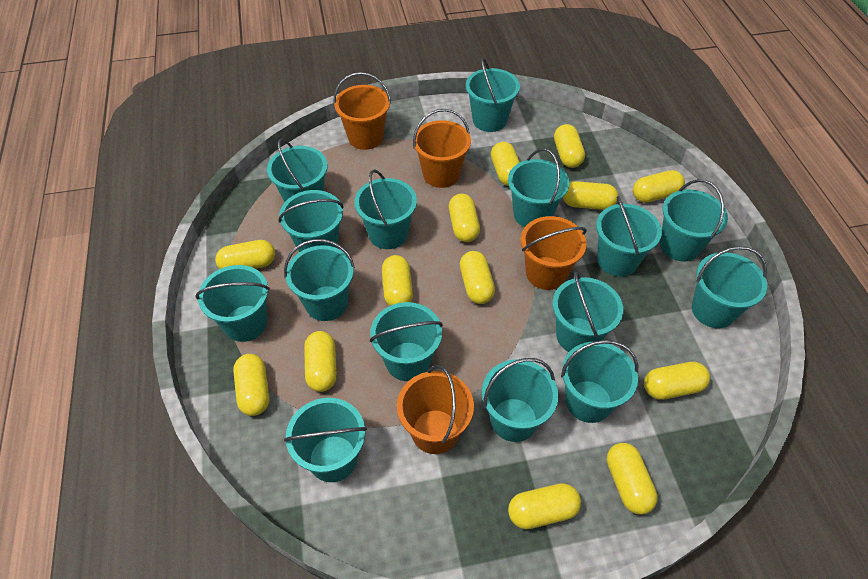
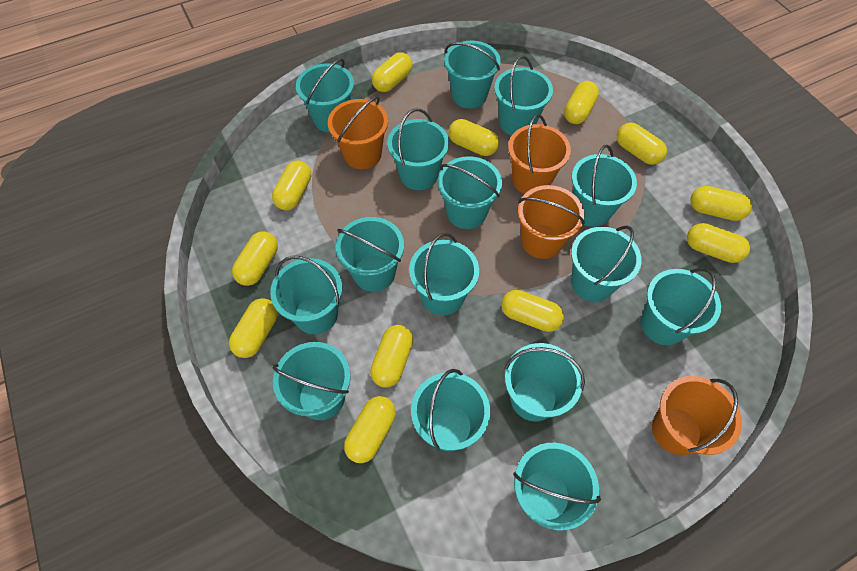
yellow capsule: 13 -> 12

